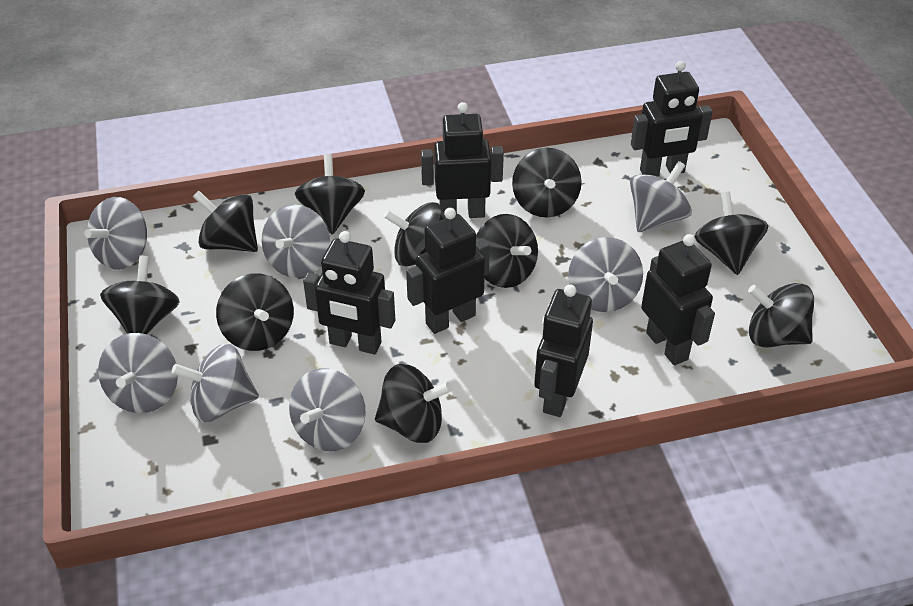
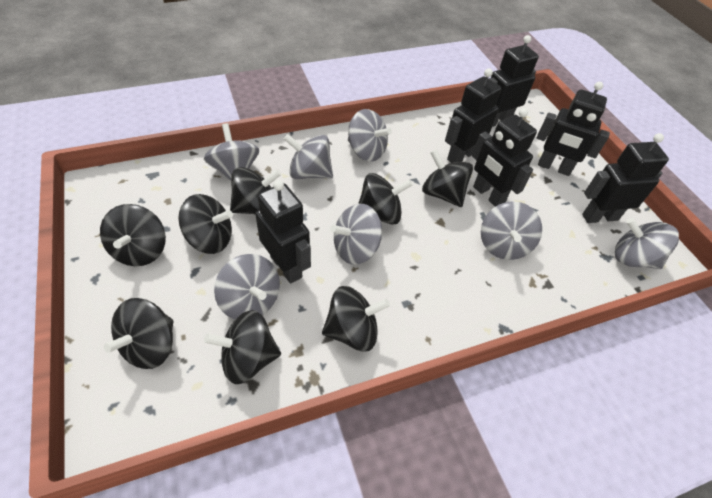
black spinning top: 10 -> 8

